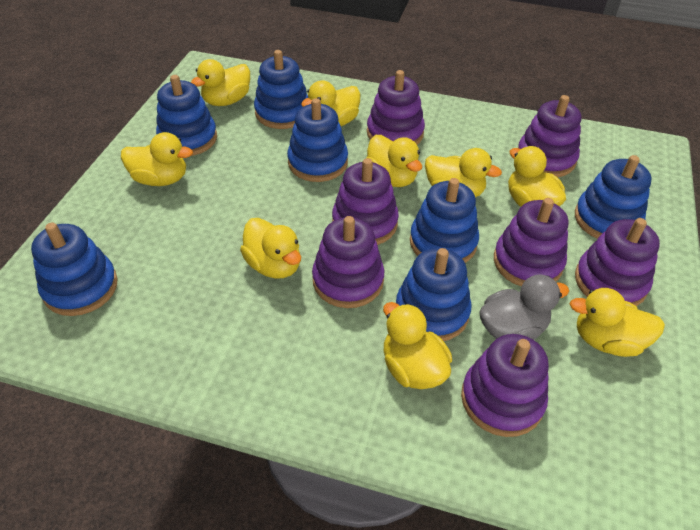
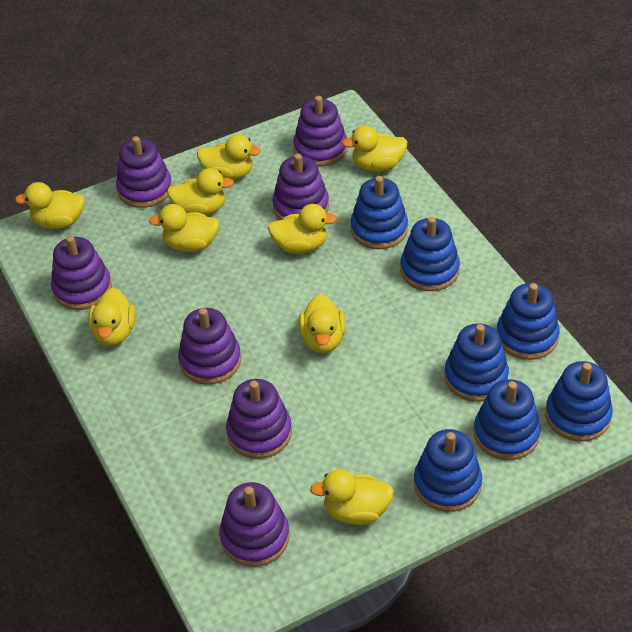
grey duck: 1 -> 0

